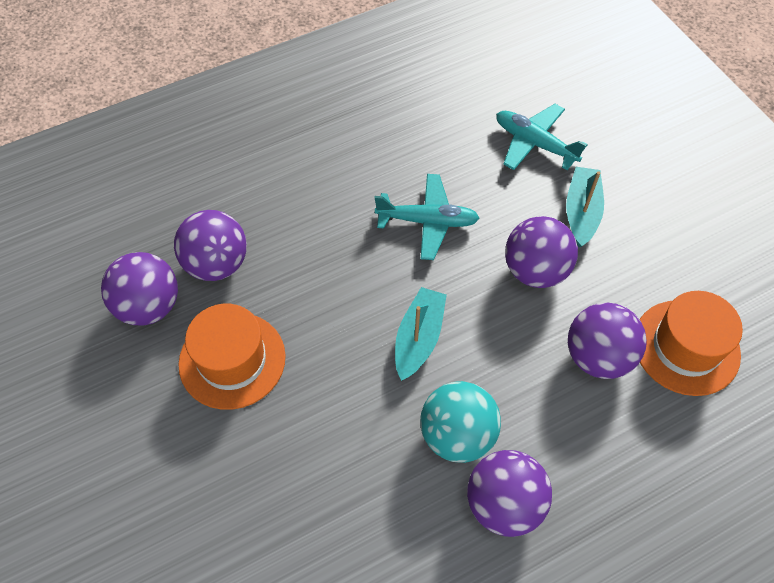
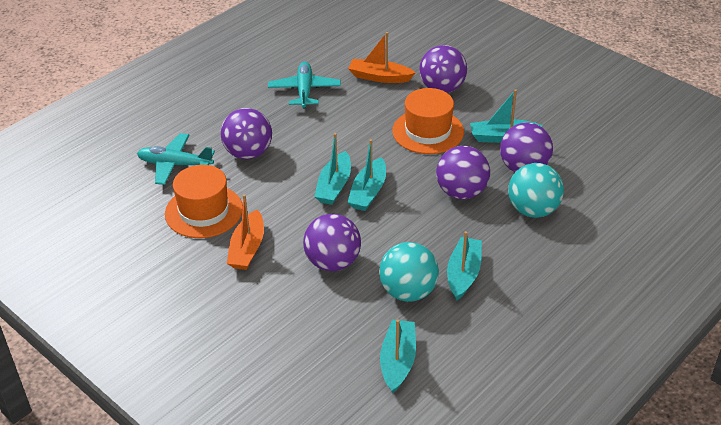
orange boat: 0 -> 2
turquoise ball: 1 -> 2
turquoise boat: 2 -> 5

